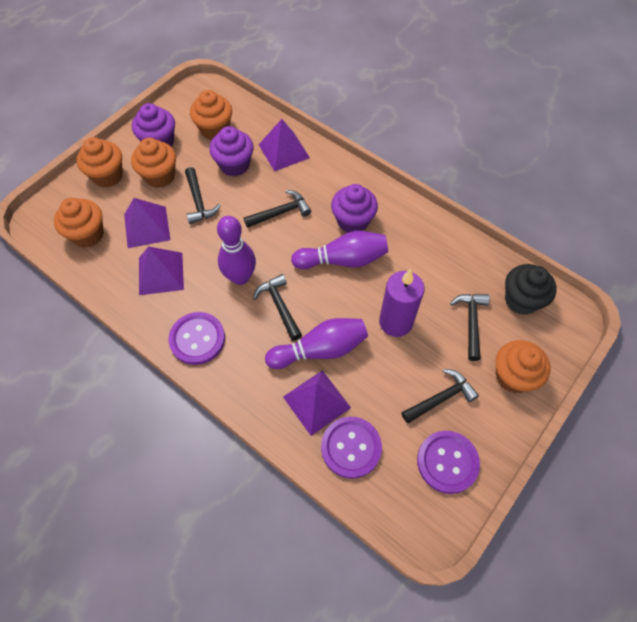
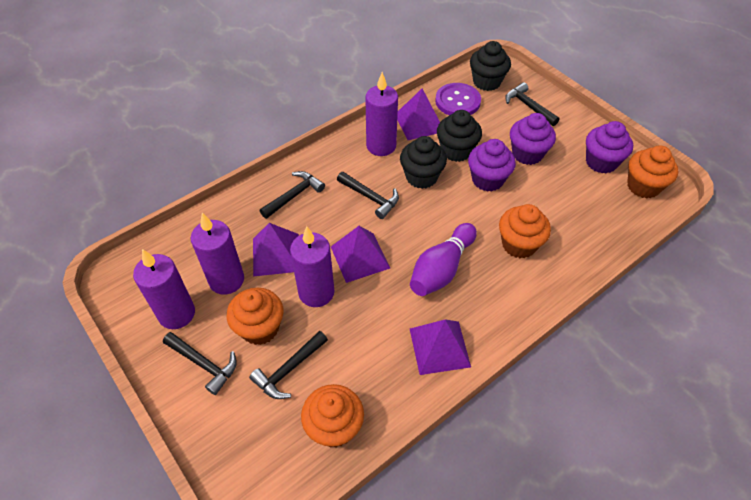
black cupcake: 1 -> 3
orange cupcake: 5 -> 4
purple bowling pin: 3 -> 1
purple button: 3 -> 1
purple candle: 1 -> 4

